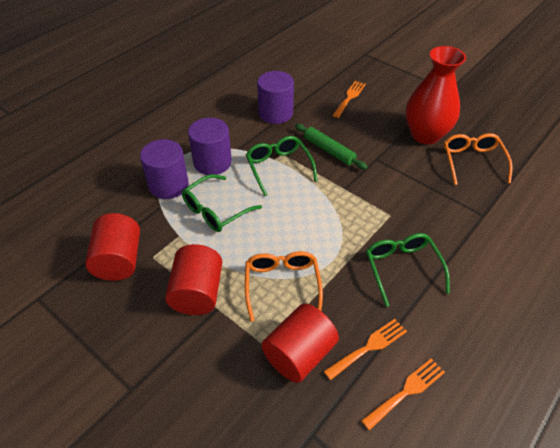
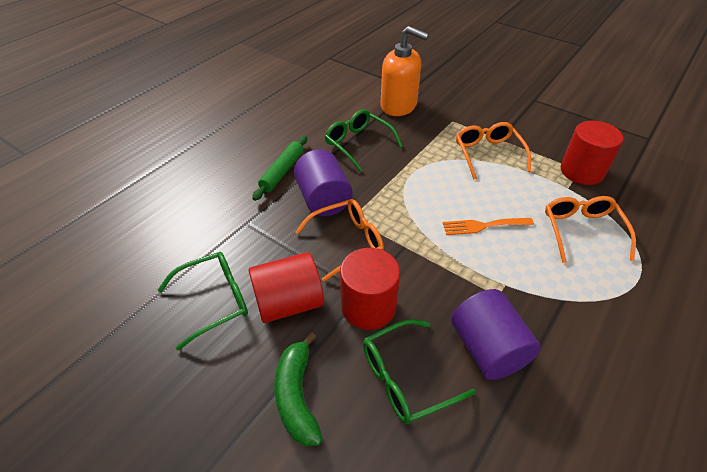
green banana: 0 -> 1
orange fork: 3 -> 1
orange glasses: 2 -> 3
orange soap dispenser: 0 -> 1
purple cylinder: 3 -> 2
red vase: 1 -> 0

